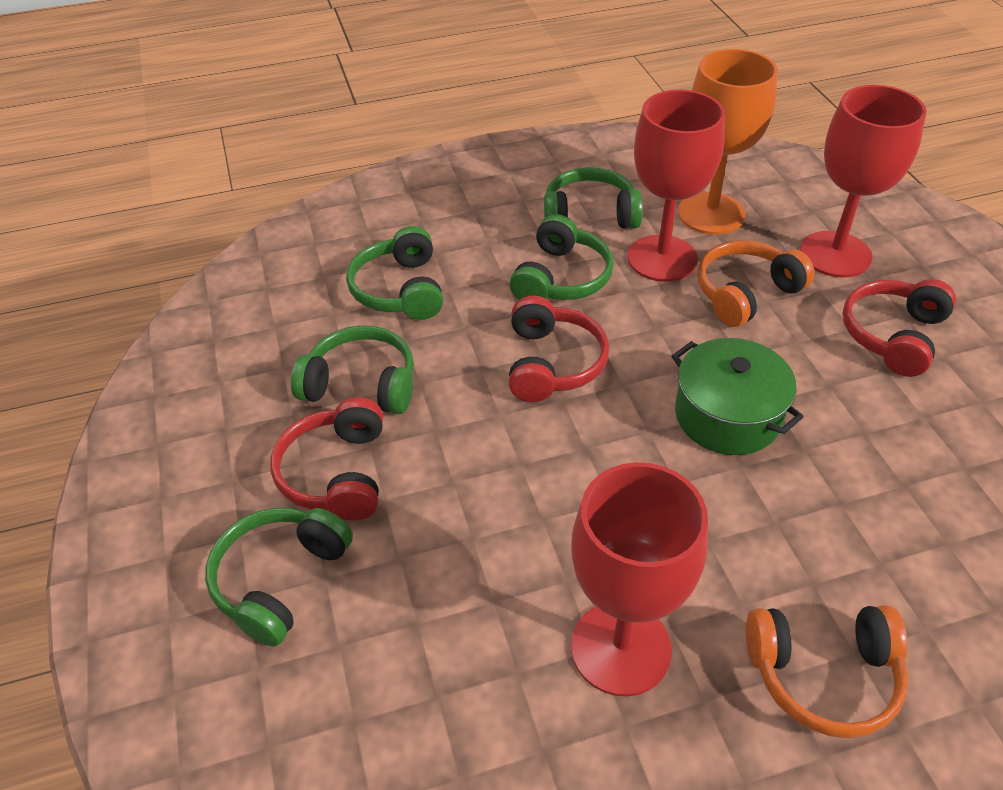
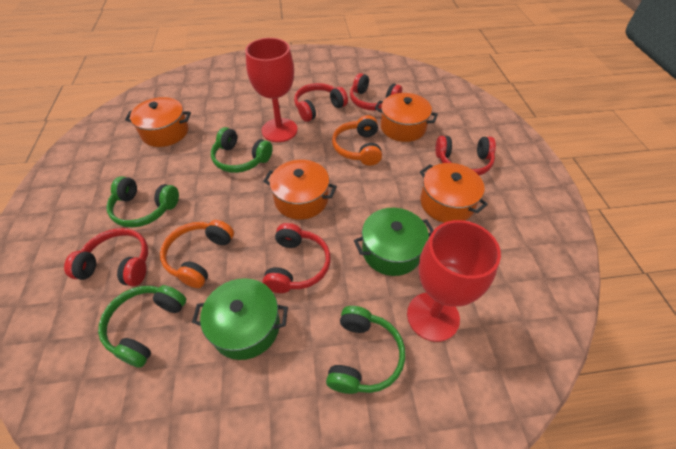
green headphones: 5 -> 4
green pot: 1 -> 2
orange goblet: 1 -> 0
orange pot: 0 -> 4
red goblet: 3 -> 2
red headphones: 3 -> 5

